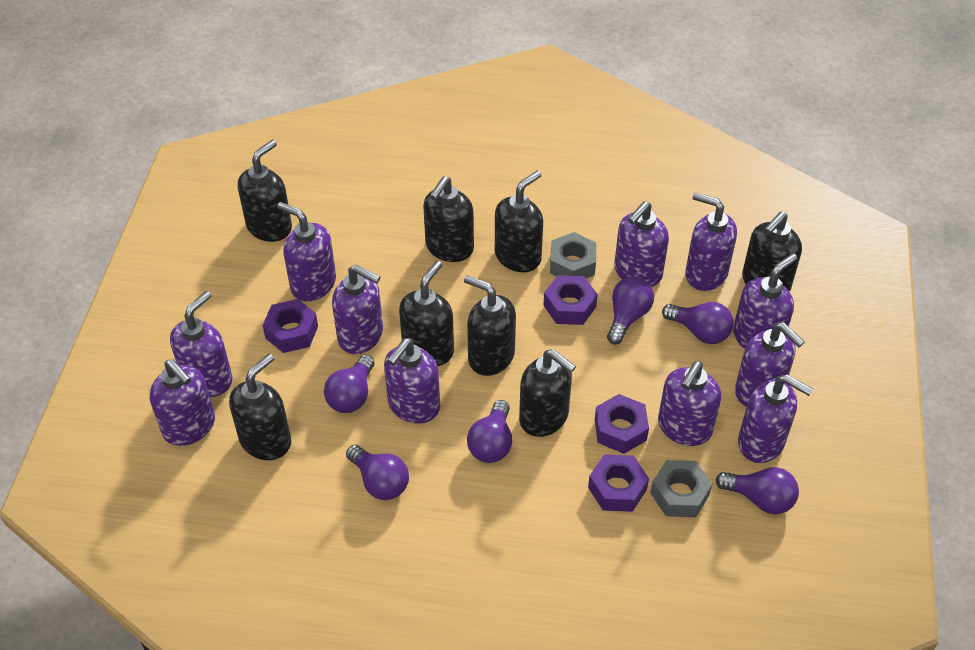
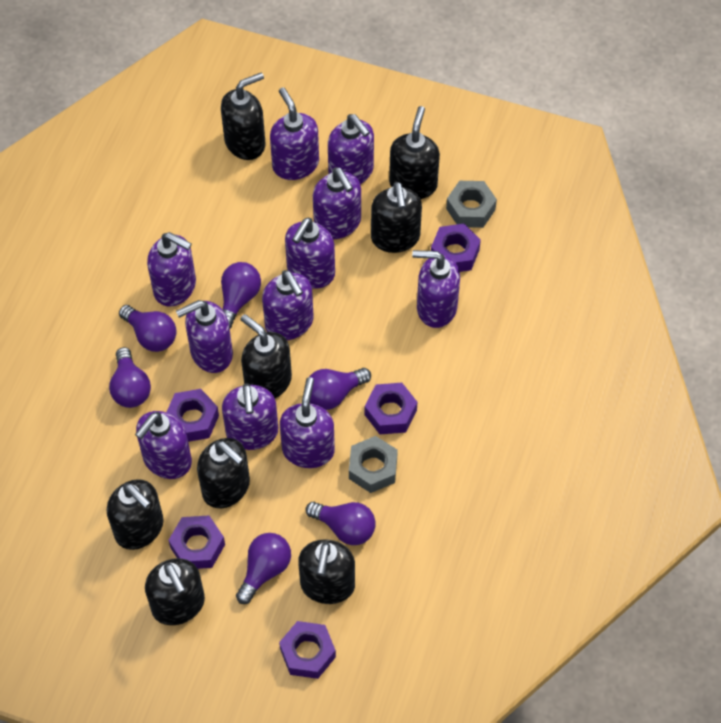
purple nut: 4 -> 5

